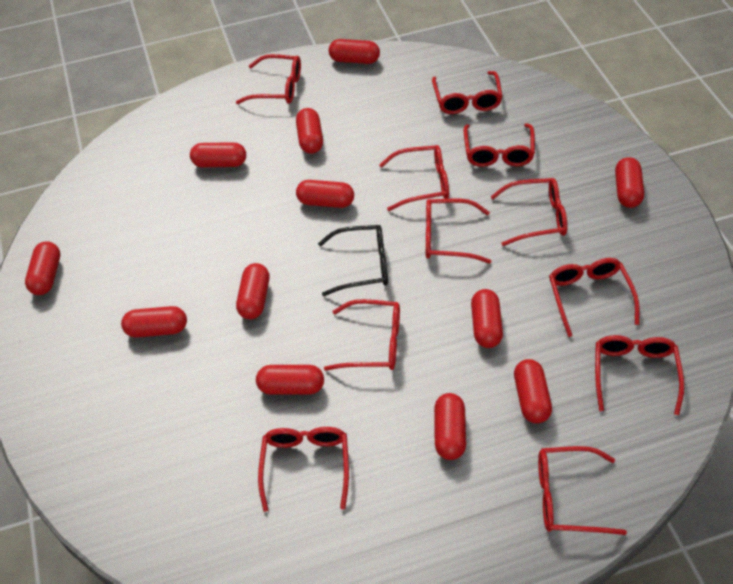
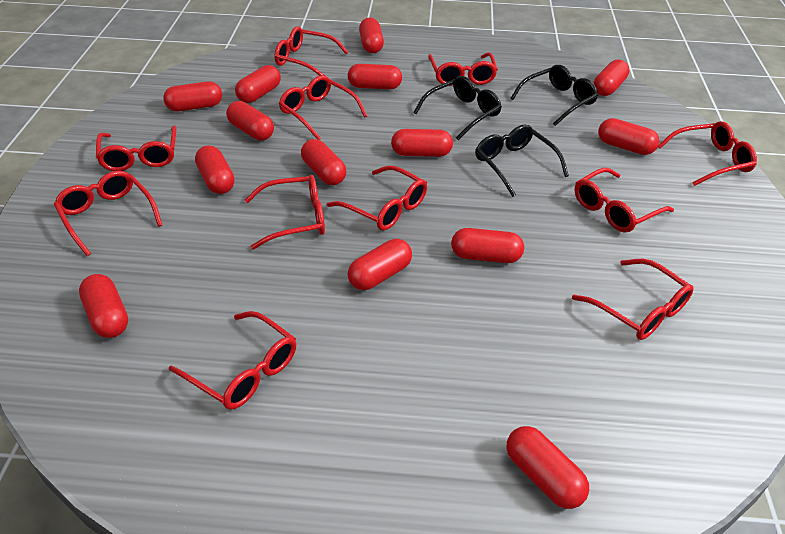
black glasses: 1 -> 3
red capsule: 12 -> 14

